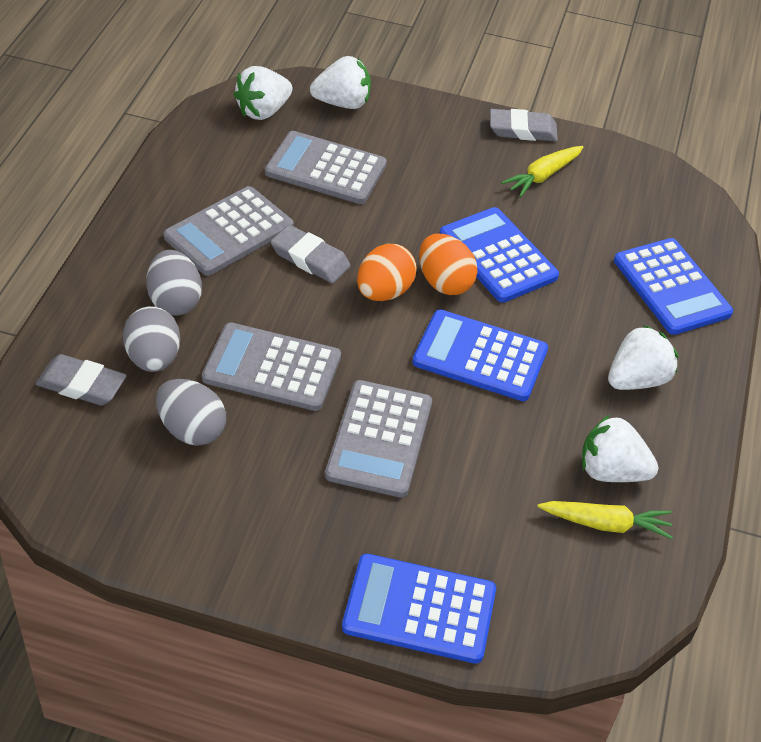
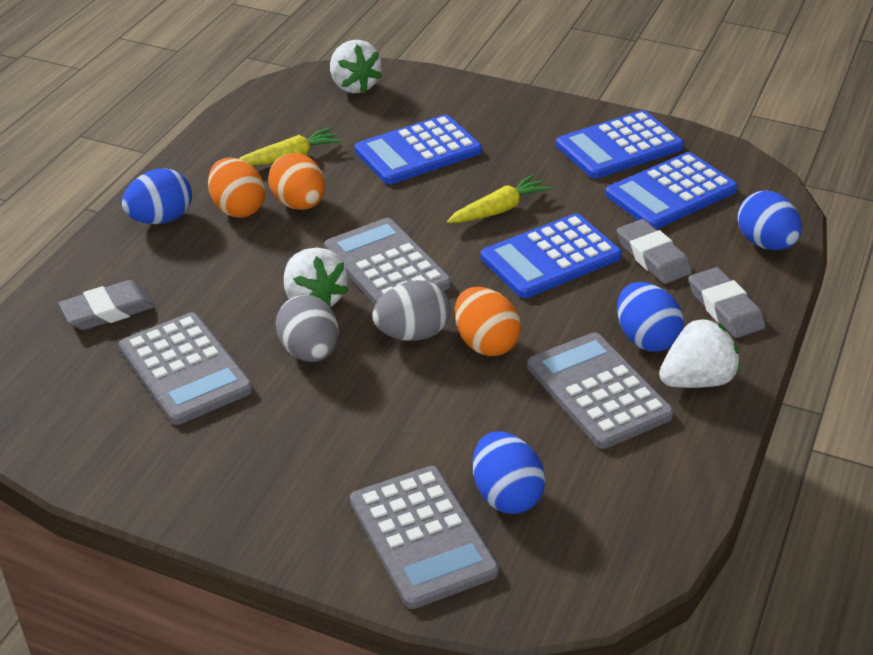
blue egg: 0 -> 4
grey egg: 3 -> 2
orange egg: 2 -> 3
white strawberry: 4 -> 3

